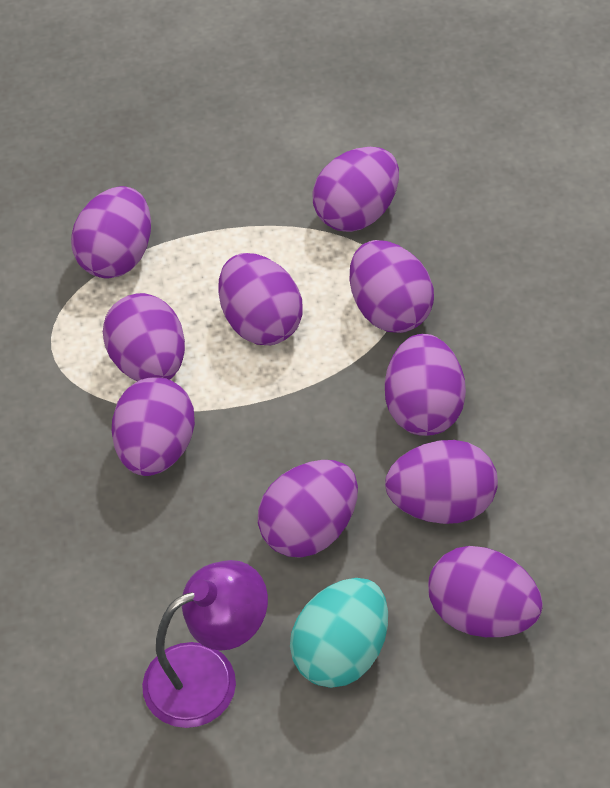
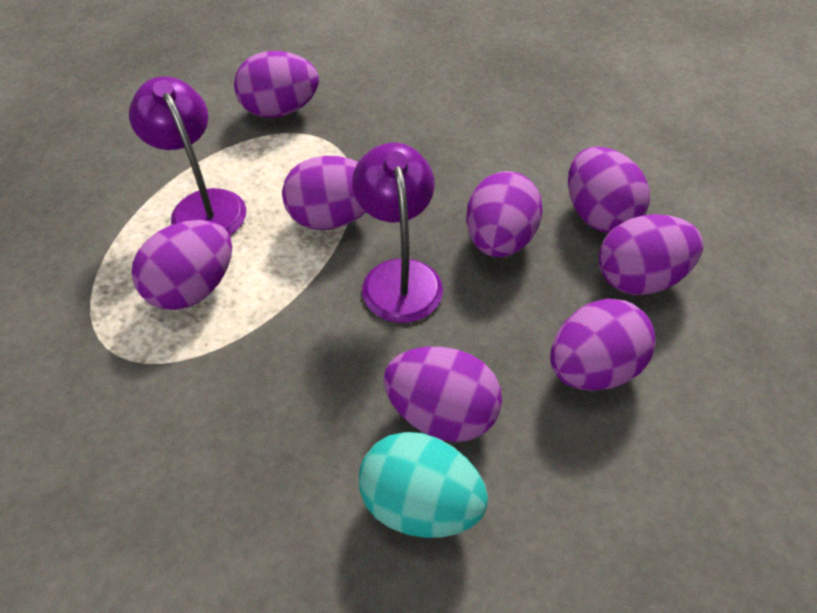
purple egg: 10 -> 8
purple lamp: 1 -> 2

